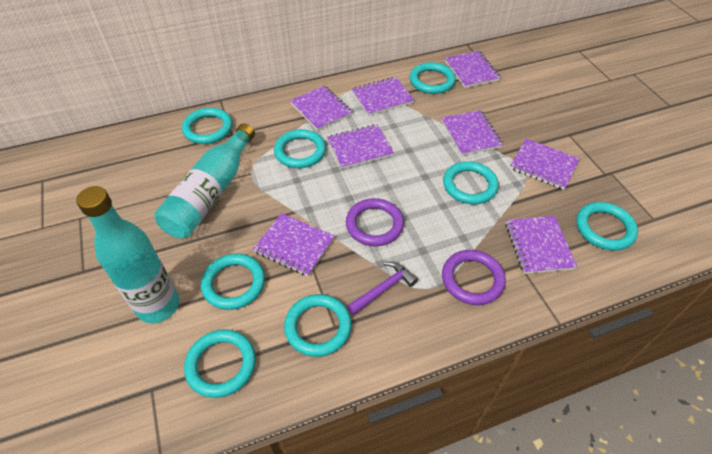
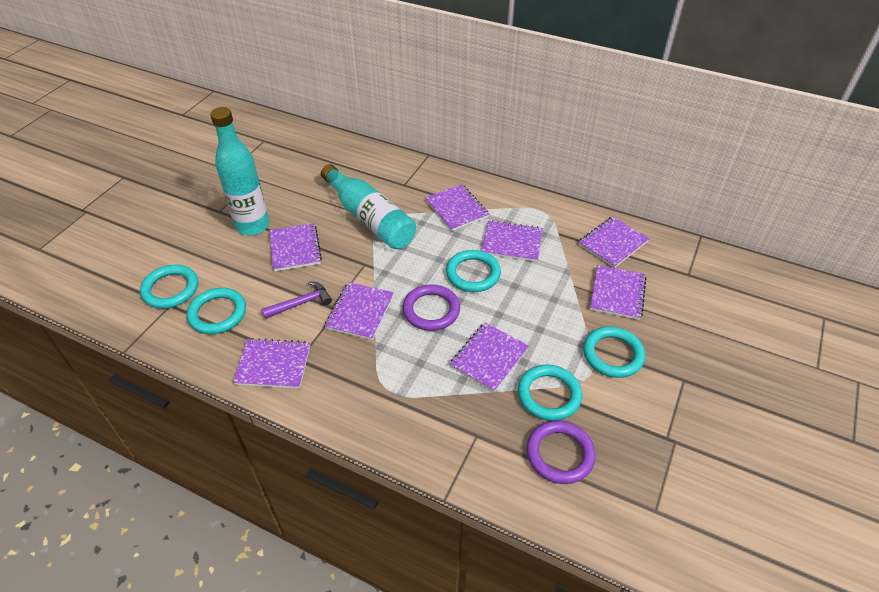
turquoise ring: 8 -> 5

